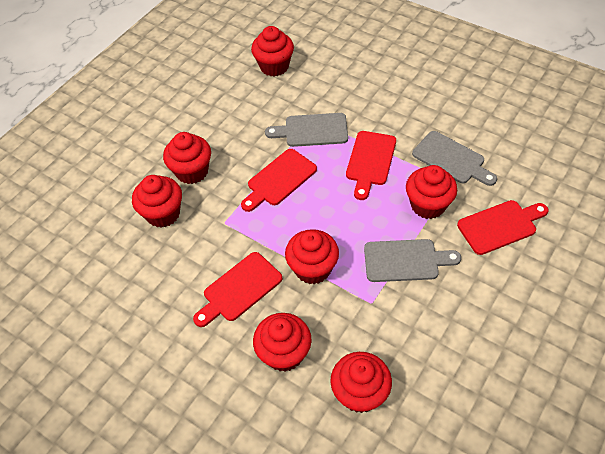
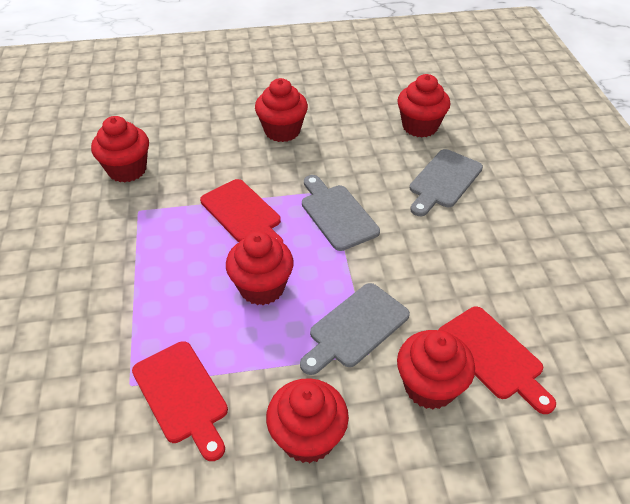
red cupcake: 7 -> 6
red cutting board: 4 -> 3

